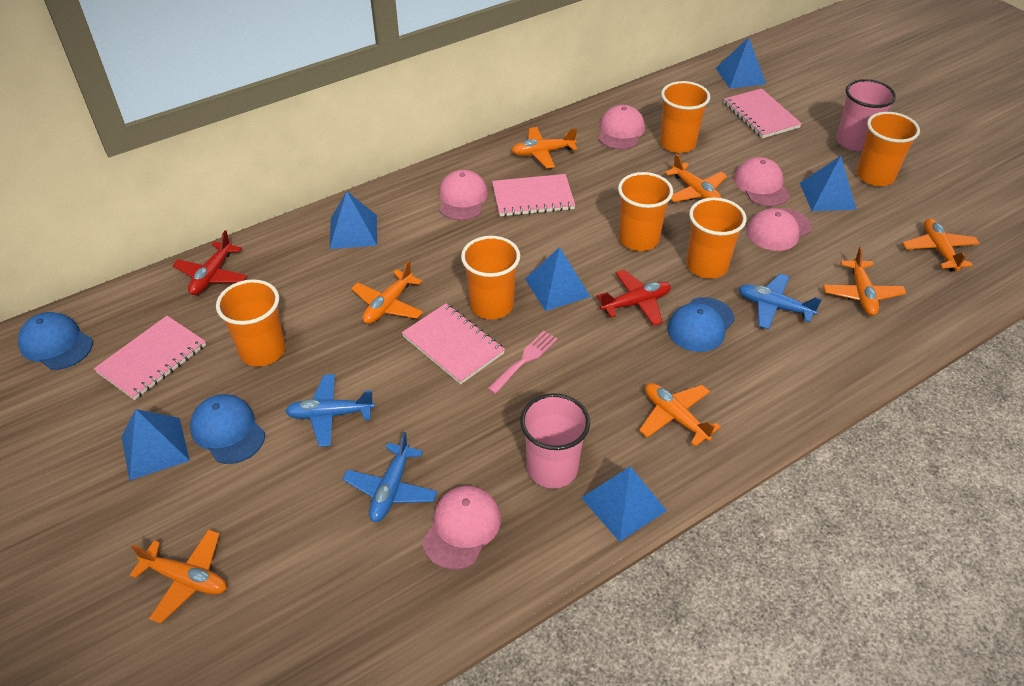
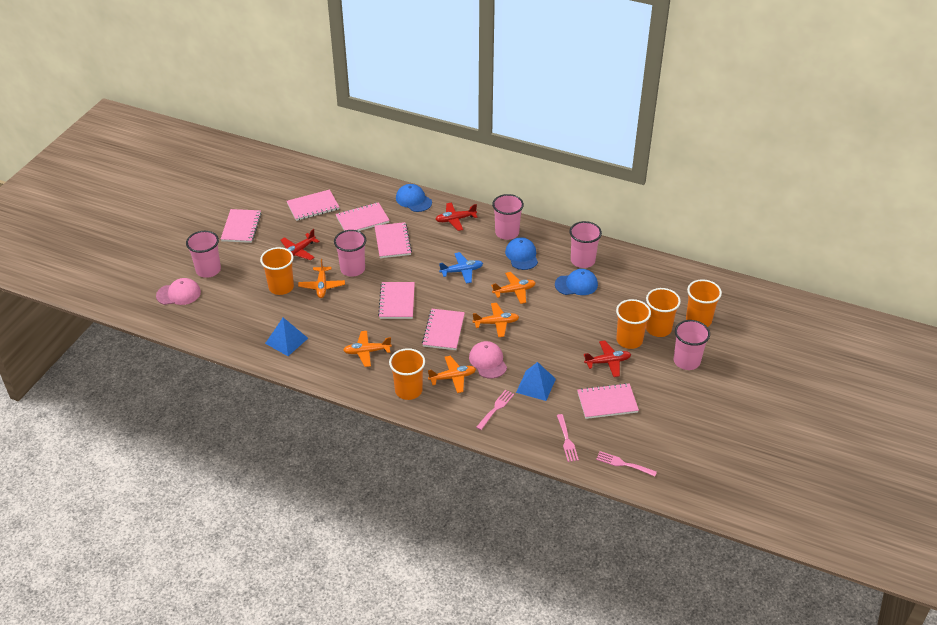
blue plane: 3 -> 1
blue pyramid: 6 -> 2
orange cup: 6 -> 5
orange plane: 7 -> 5
pink cap: 5 -> 2
pink cup: 2 -> 5
pink fork: 1 -> 3
pink notebook: 4 -> 7
red plane: 2 -> 3

